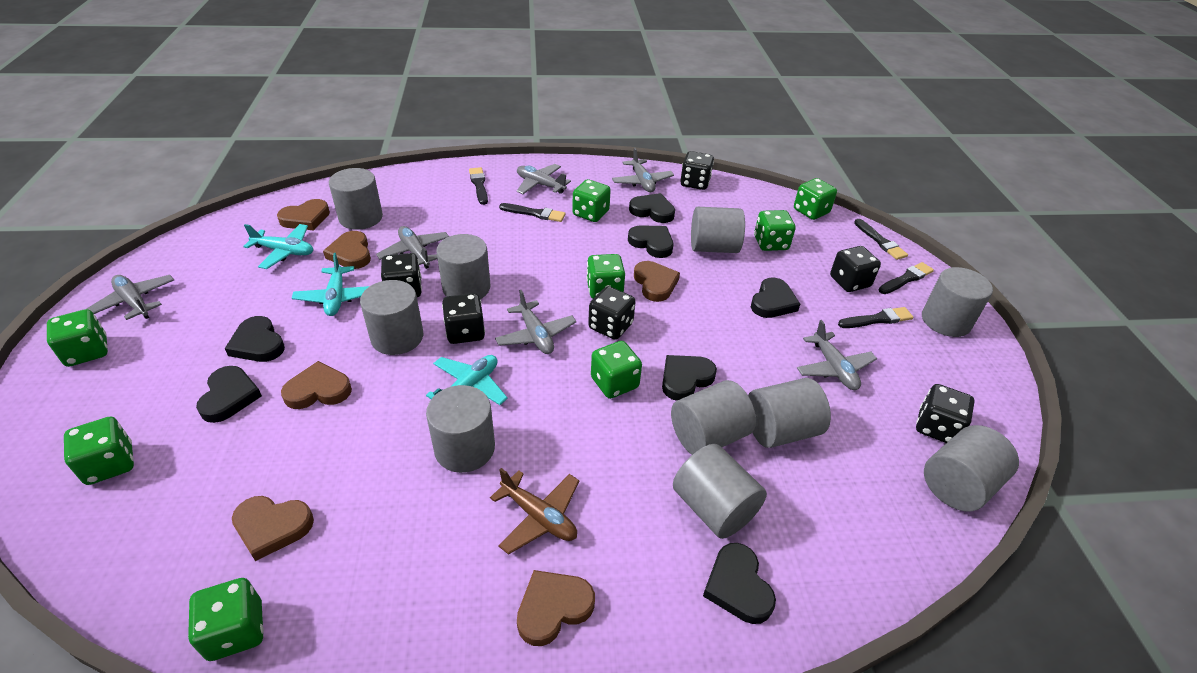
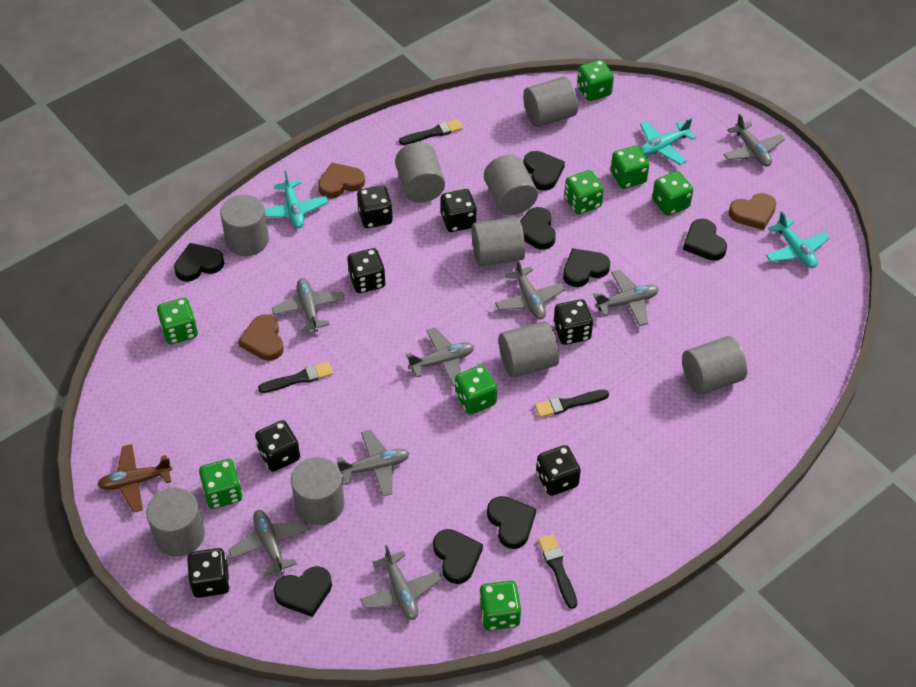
black brush: 5 -> 4
black dice: 6 -> 7
black heart: 7 -> 8
brown heart: 6 -> 3
grey cylinder: 10 -> 9
grey plane: 6 -> 8

